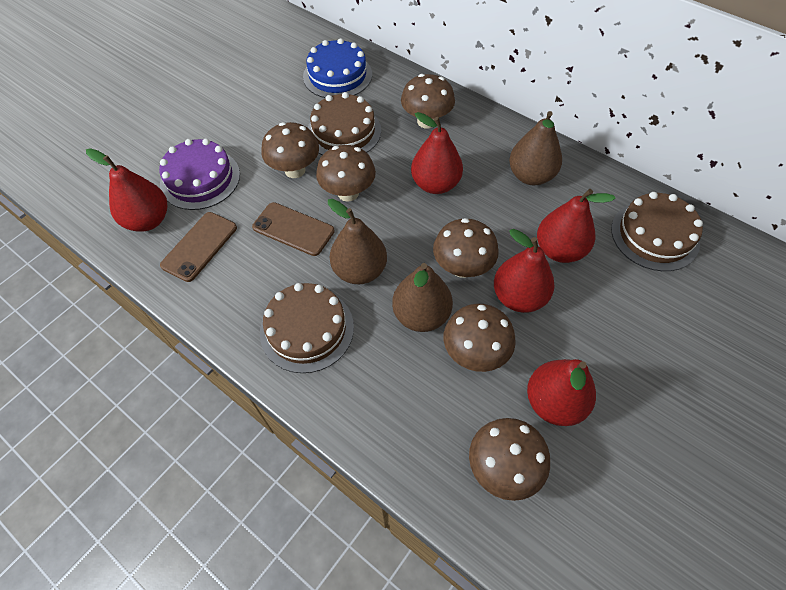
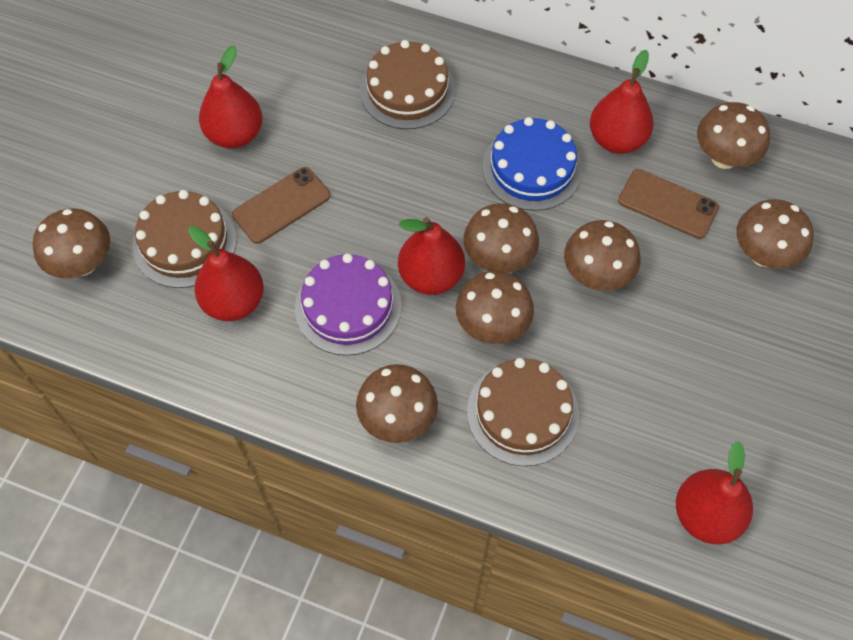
brown mushroom: 6 -> 7
brown pear: 3 -> 0

